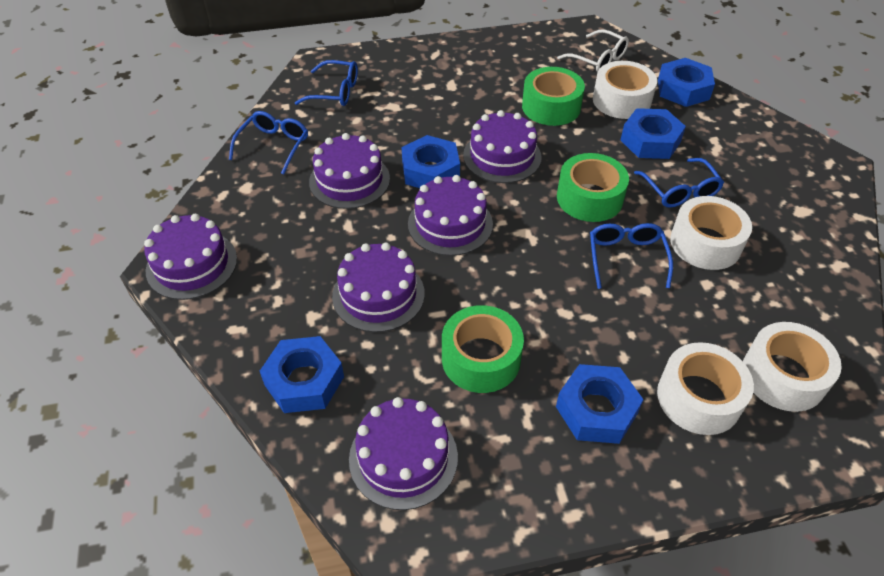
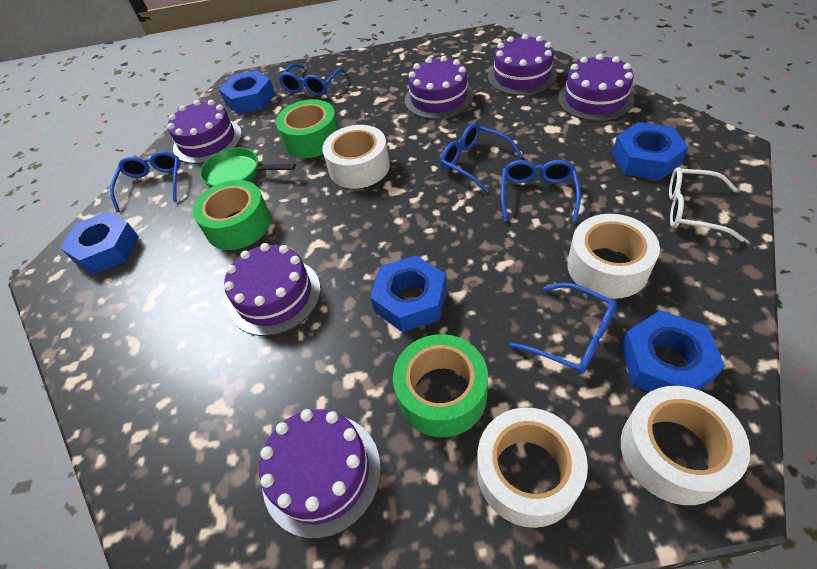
blue glasses: 4 -> 5
green pan: 0 -> 1

